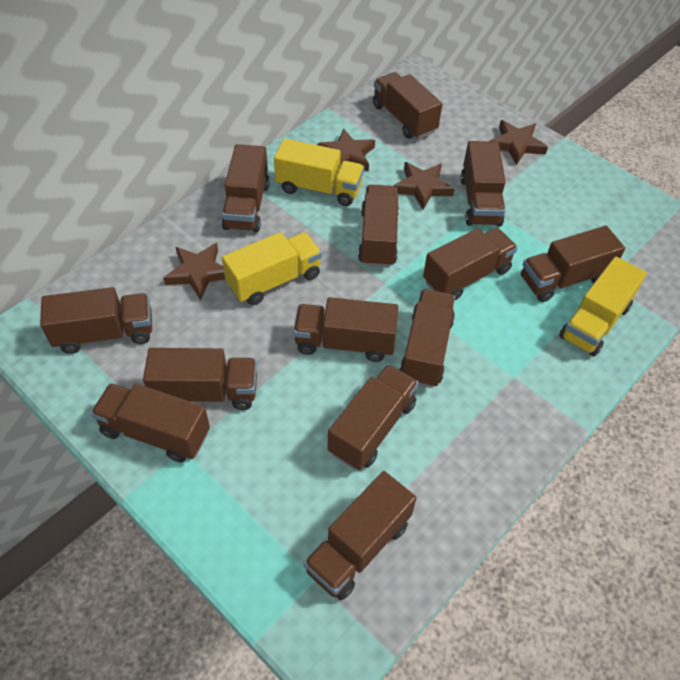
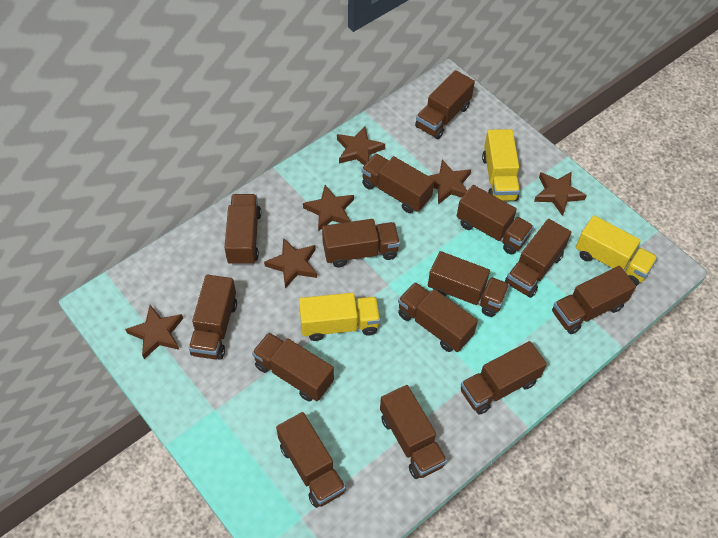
brown star: 4 -> 6
brown truck: 13 -> 14

